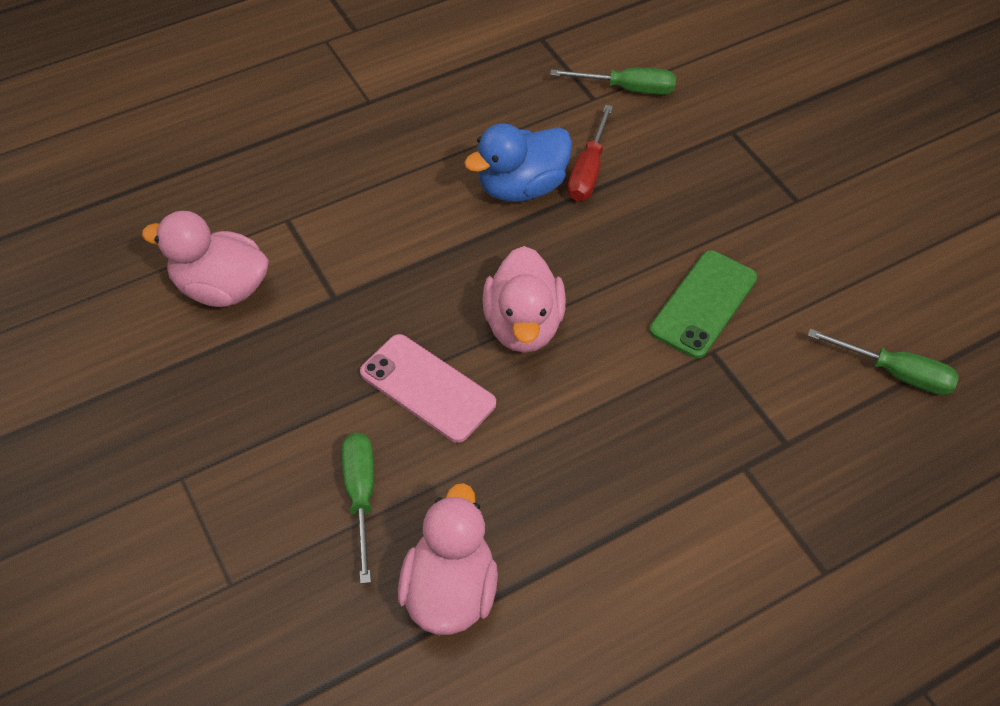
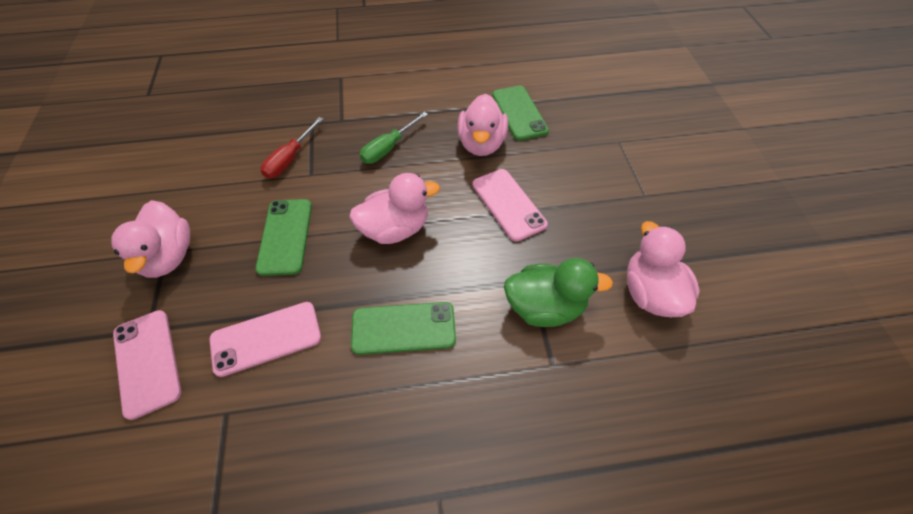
blue duck: 1 -> 0
green duck: 0 -> 1
green phone: 1 -> 3
green screwdriver: 3 -> 1
pink duck: 3 -> 4
pink phone: 1 -> 3

